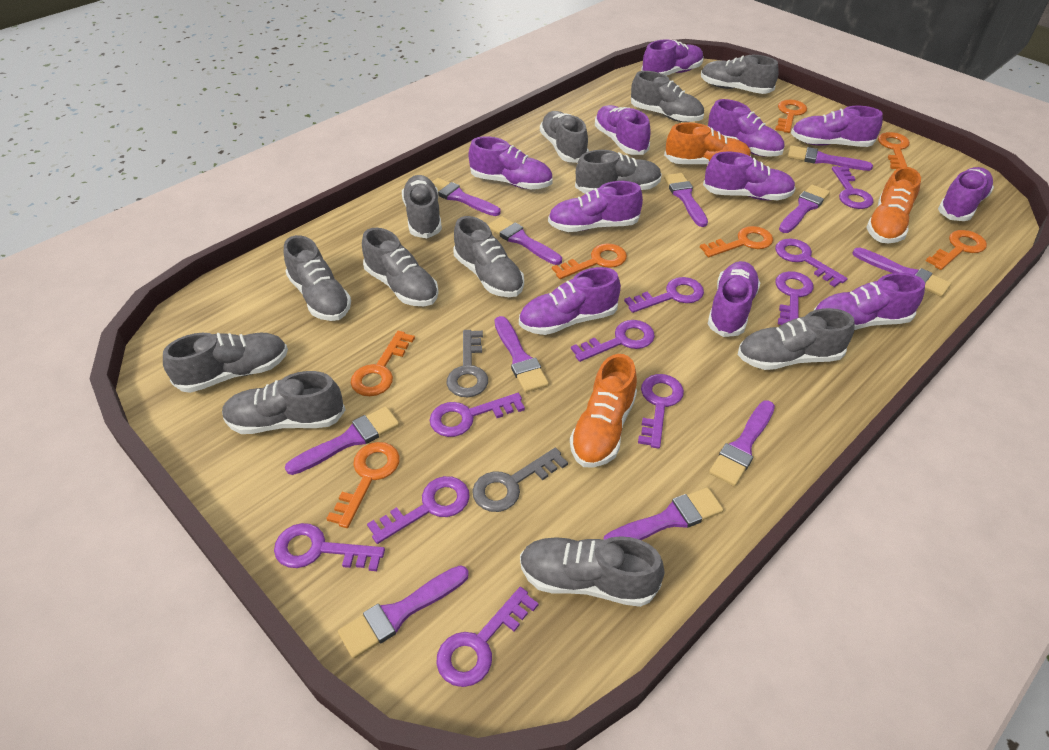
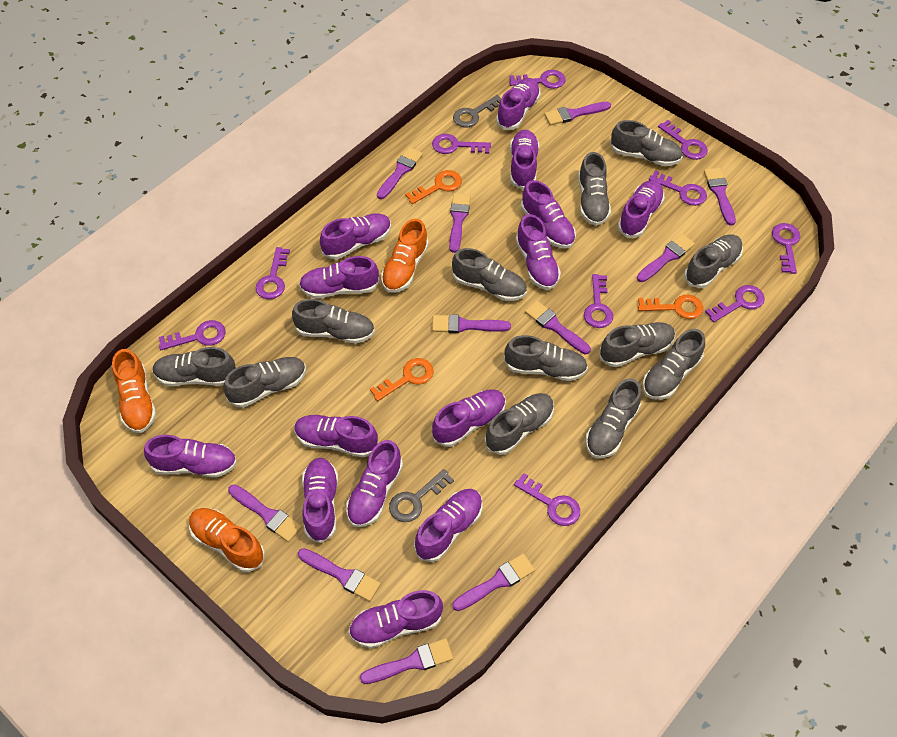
orange key: 7 -> 3
purple shoe: 11 -> 14

